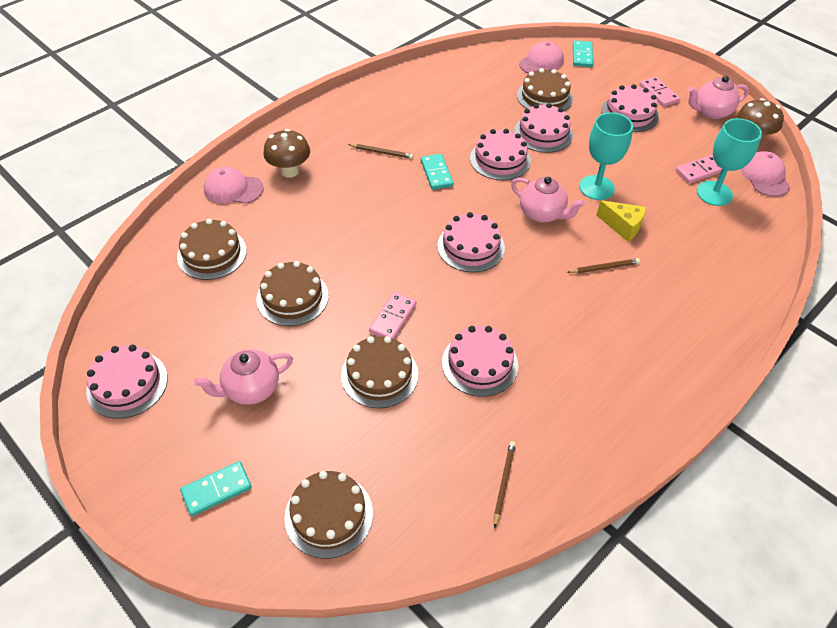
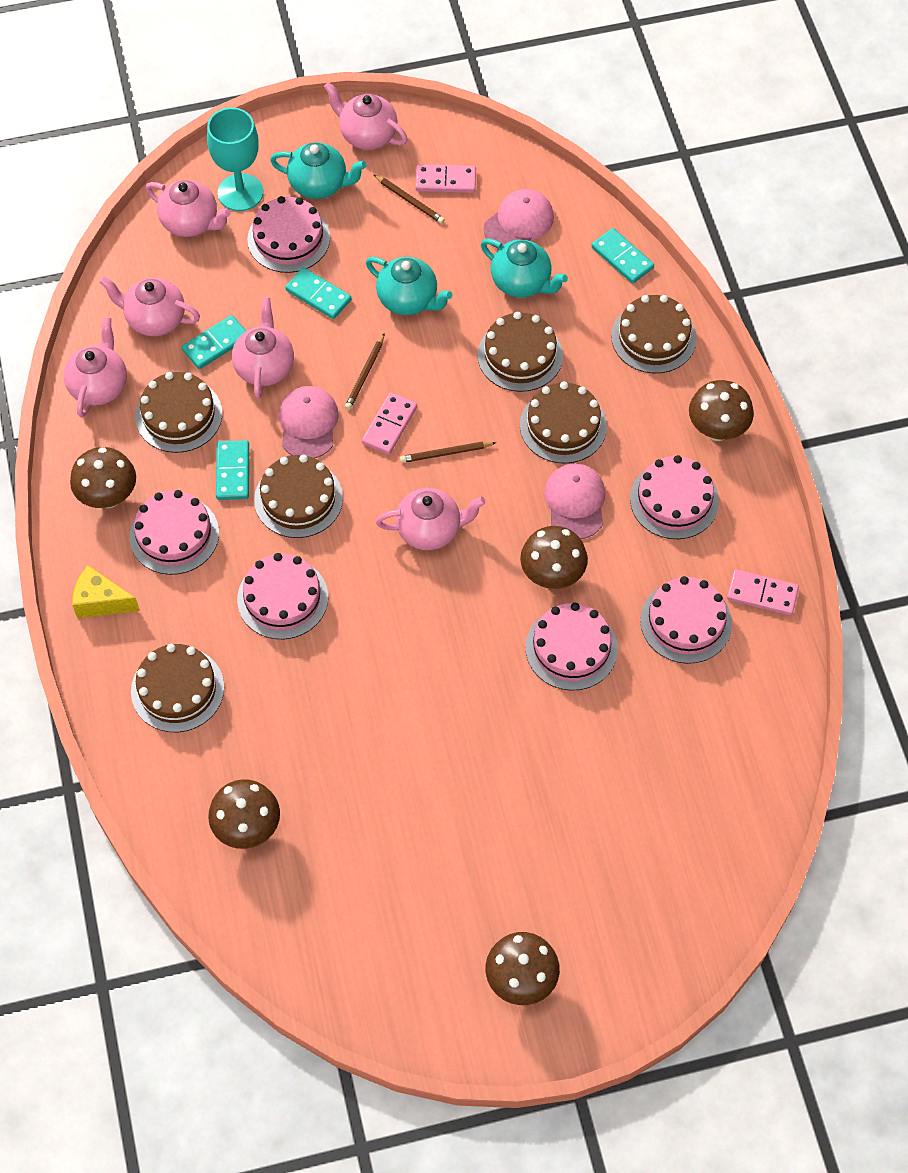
brown cake: 5 -> 6
brown mushroom: 2 -> 5
pink teapot: 3 -> 6
turquoise domino: 3 -> 4
turquoise goblet: 2 -> 1
turquoise teapot: 0 -> 3

